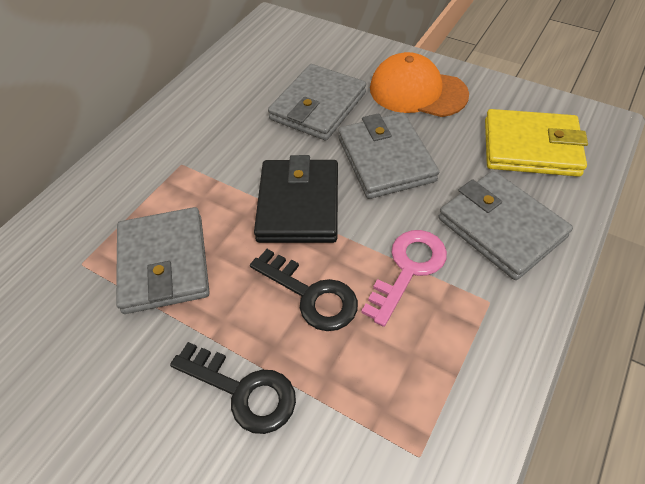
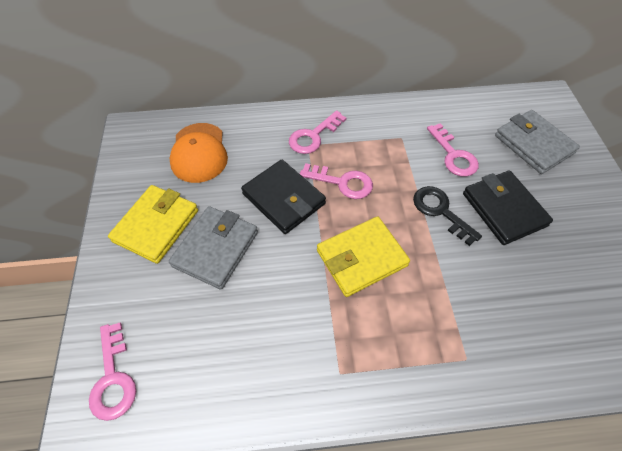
black key: 2 -> 1
black wallet: 1 -> 2
grey wallet: 4 -> 2
pink key: 1 -> 4
yellow wallet: 1 -> 2

